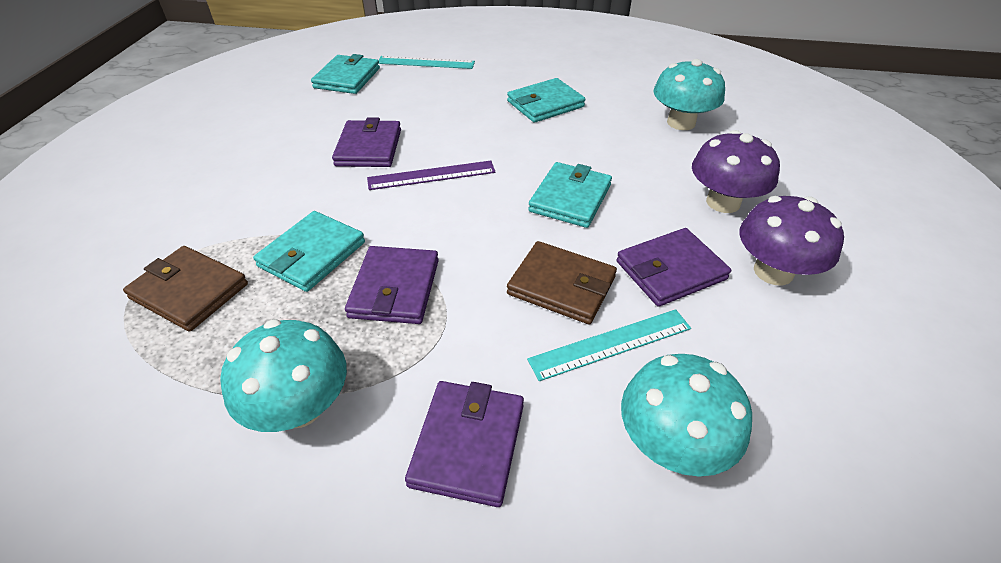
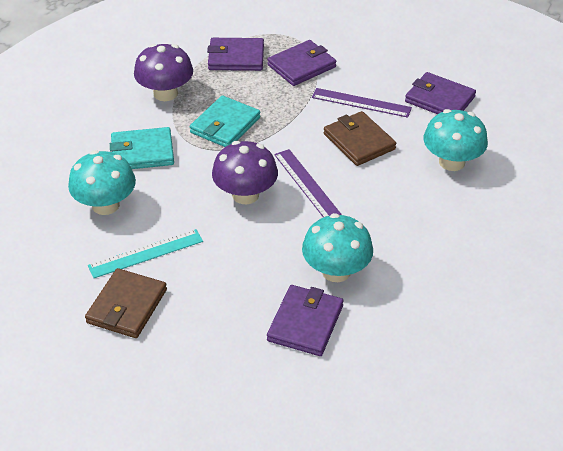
purple ruler: 1 -> 2
turquoise ruler: 2 -> 1
turquoise wallet: 4 -> 2

